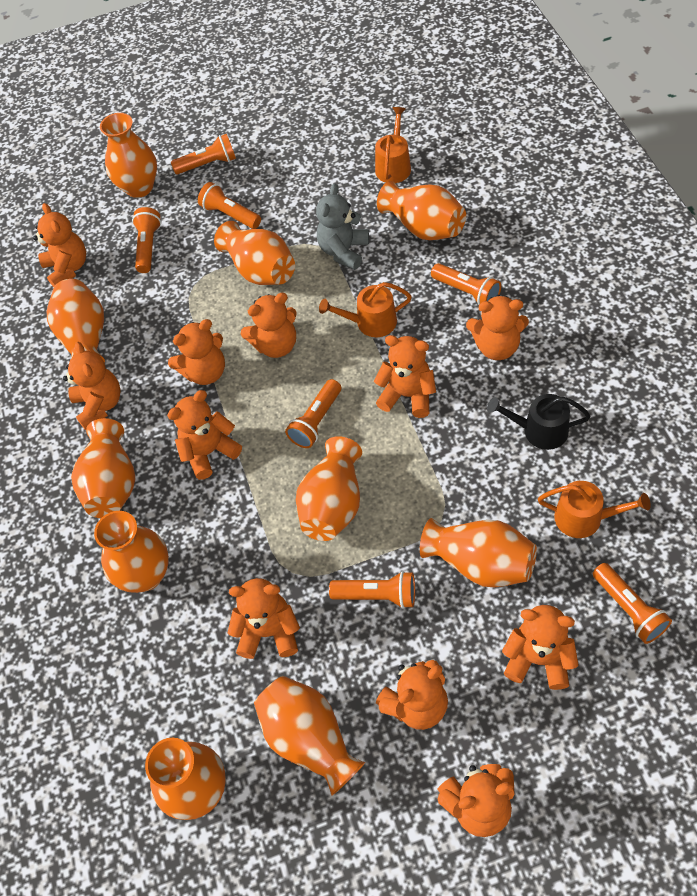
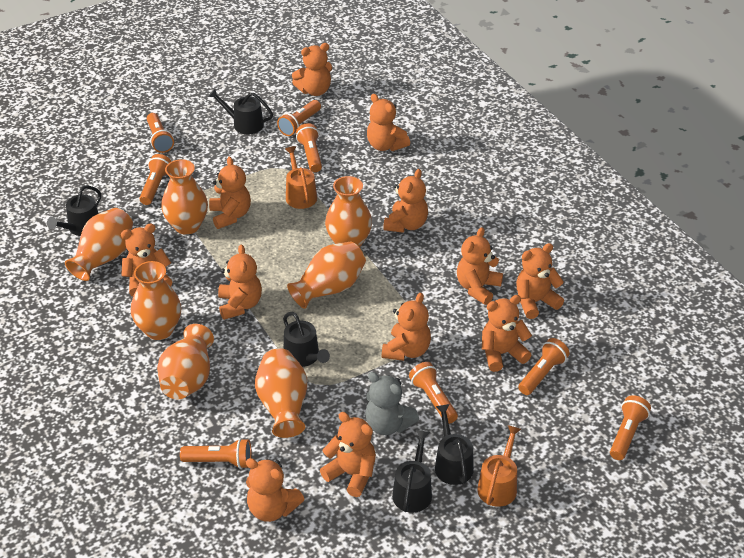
black watering can: 1 -> 5
orange flashlight: 7 -> 8
orange teddy bear: 11 -> 12
orange vase: 10 -> 7
orange watering can: 3 -> 2

